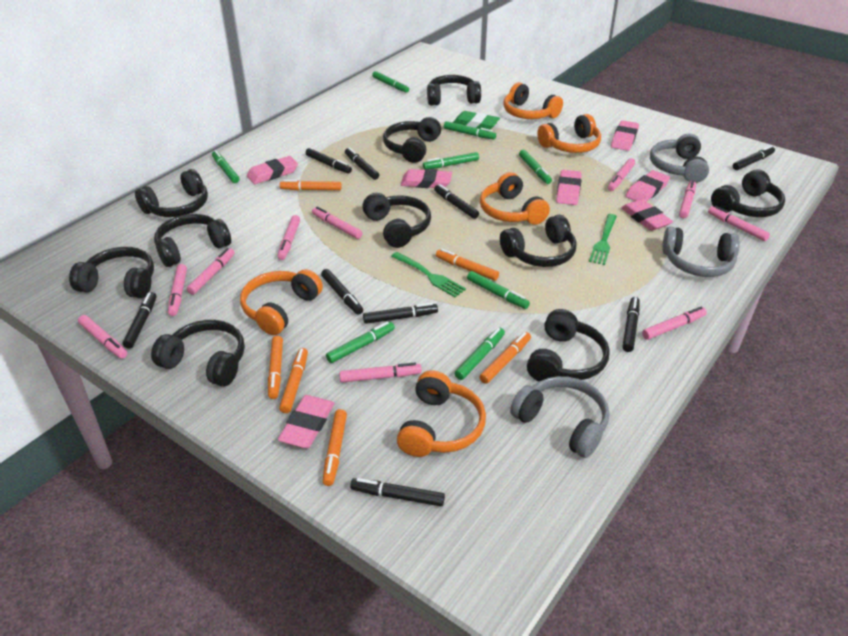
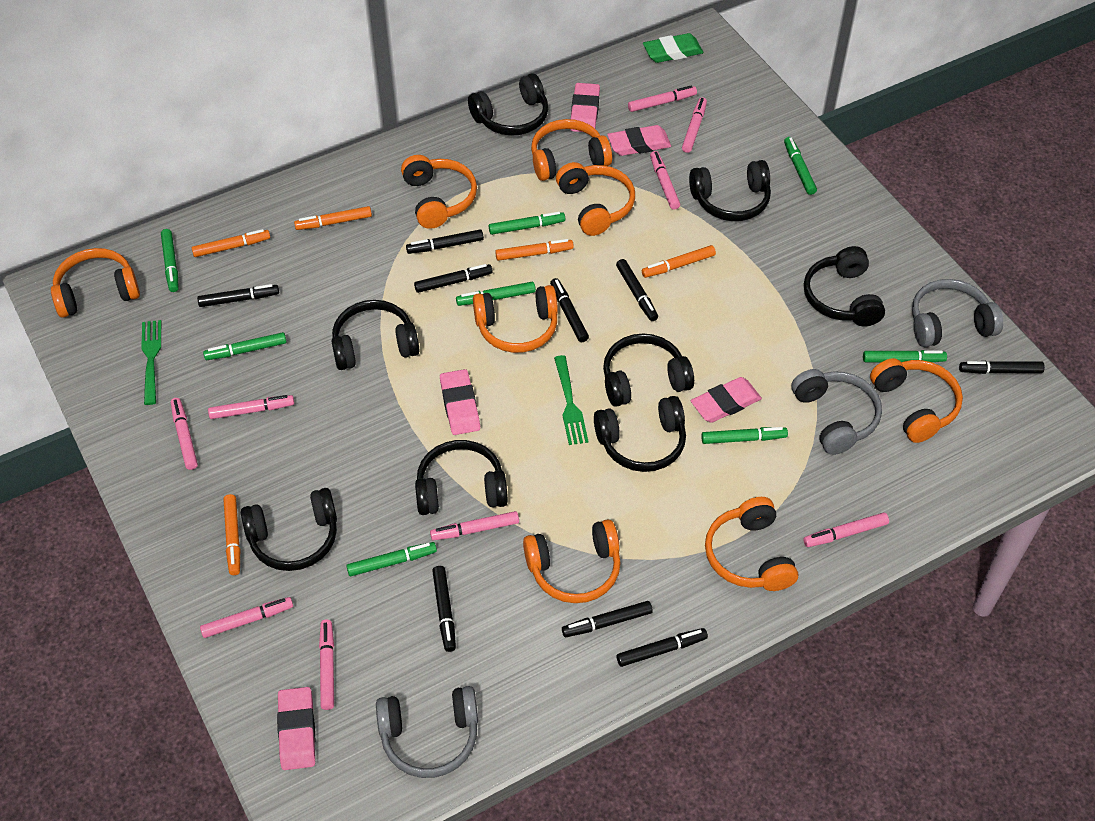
black headphones: 10 -> 8
orange headphones: 5 -> 8
orange marker: 6 -> 5
pink eraser: 7 -> 5
pink marker: 10 -> 9

